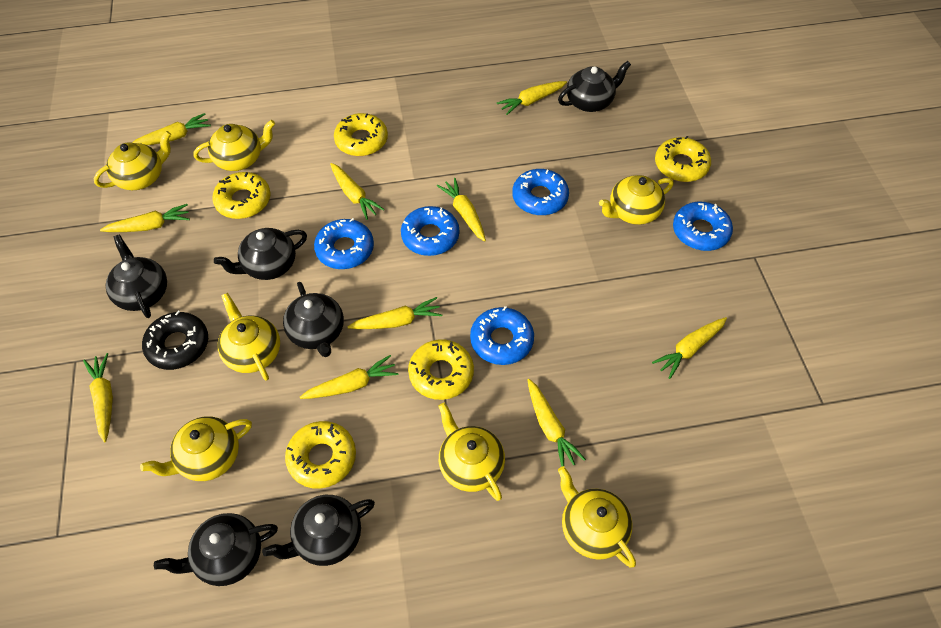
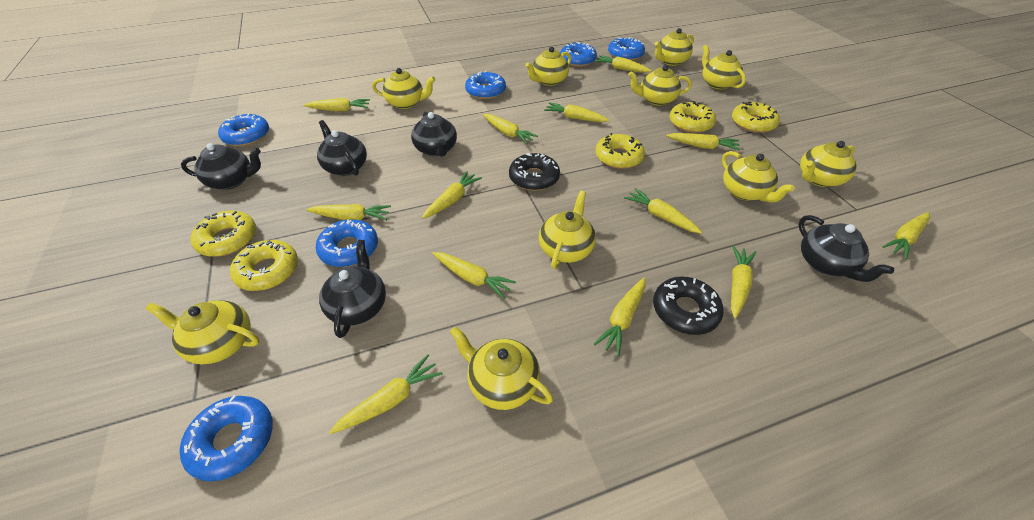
black donut: 1 -> 2
black teapot: 6 -> 5
blue donut: 5 -> 6
yellow carrot: 10 -> 13
yellow teapot: 7 -> 10

